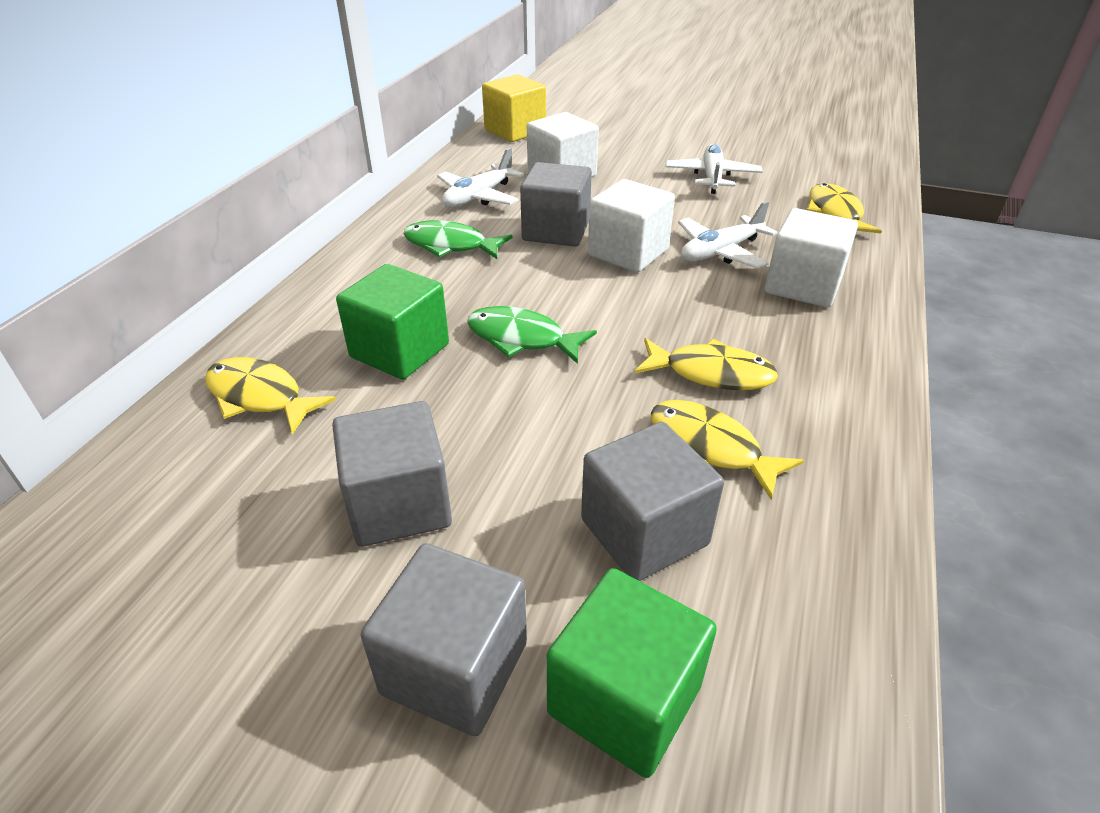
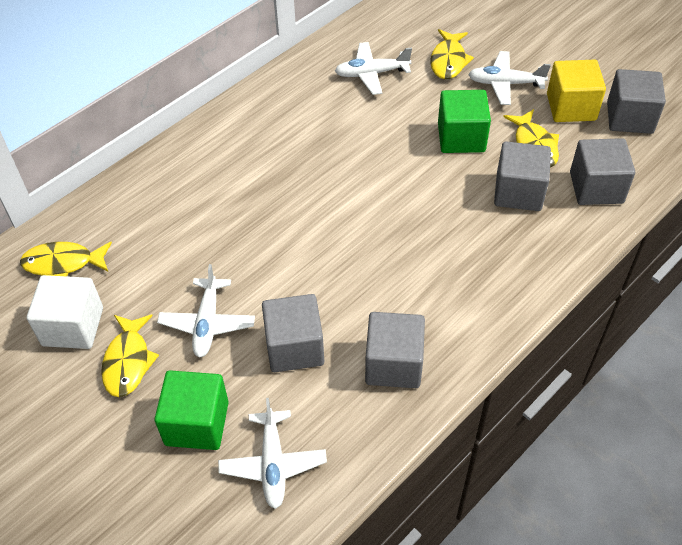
green fish: 2 -> 0
grey cube: 4 -> 5
white cube: 3 -> 1
white plane: 3 -> 4

